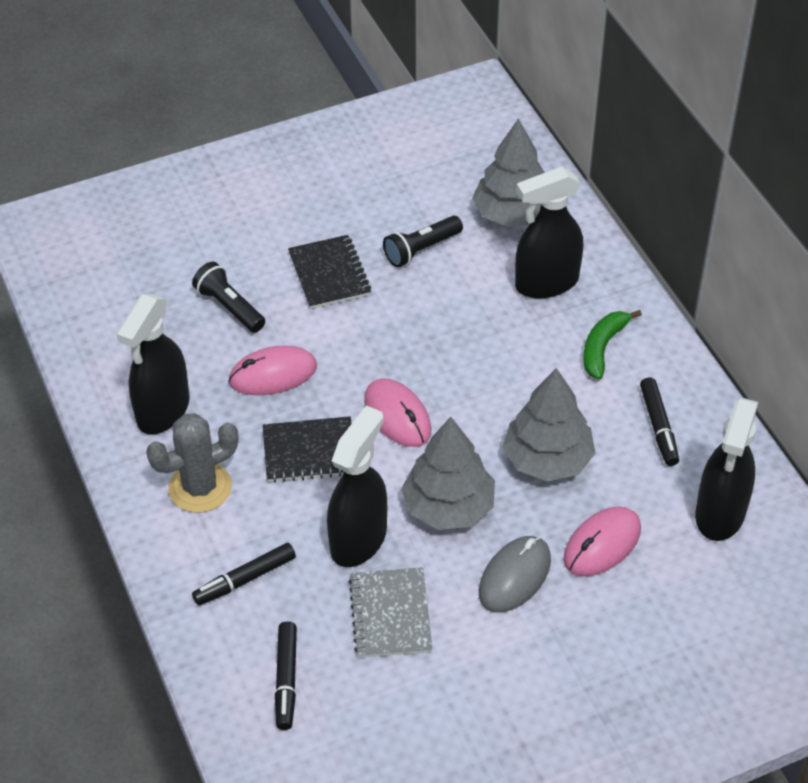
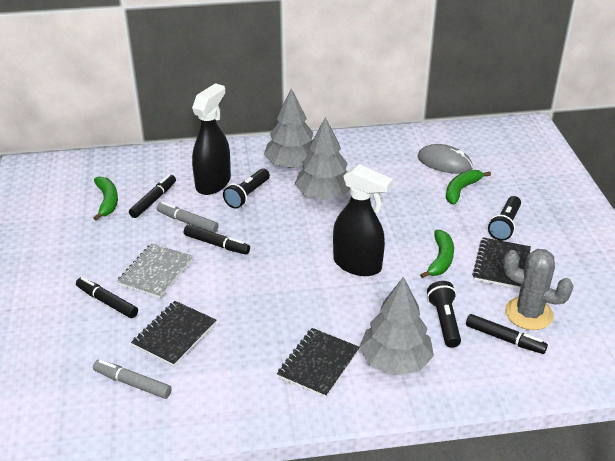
black flashlight: 2 -> 3
black marker: 3 -> 4
black notebook: 2 -> 3
black spray bottle: 4 -> 2
green banana: 1 -> 3
grey marker: 0 -> 2
pink mouse: 3 -> 0

